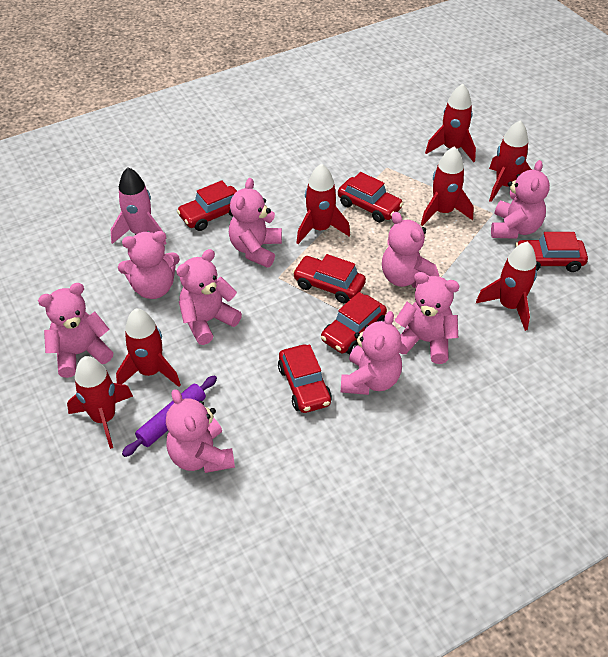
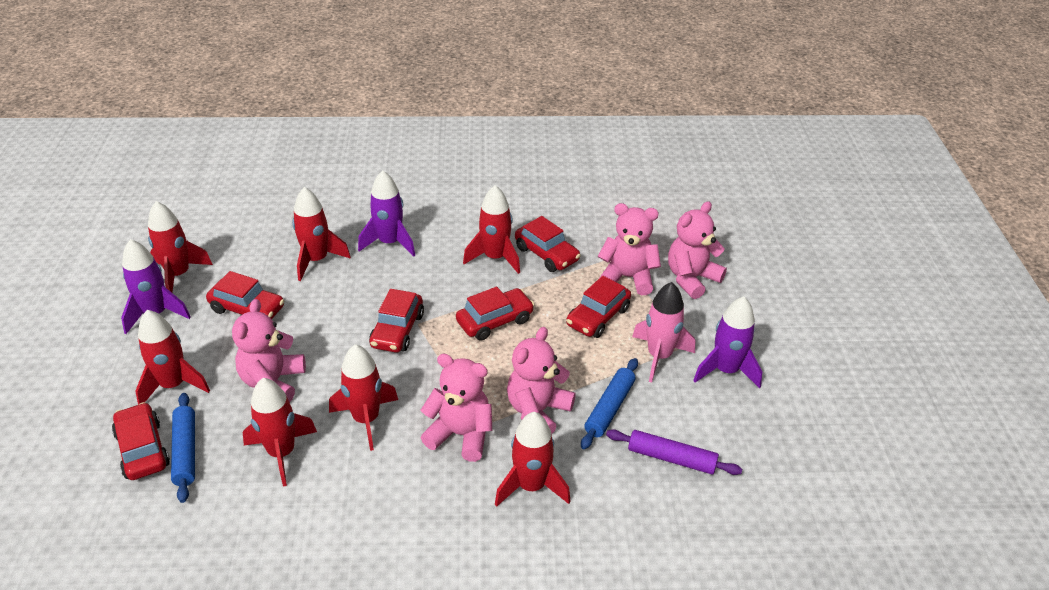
blue rolling pin: 0 -> 2
pink teddy bear: 9 -> 5
purple rocket: 0 -> 3

